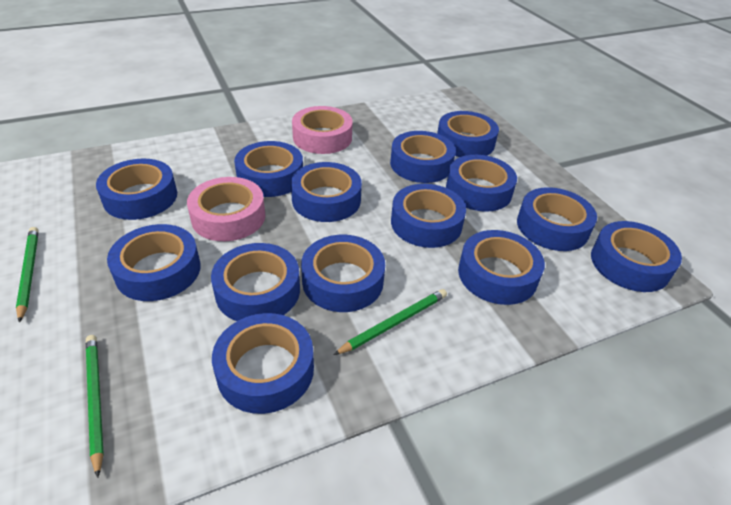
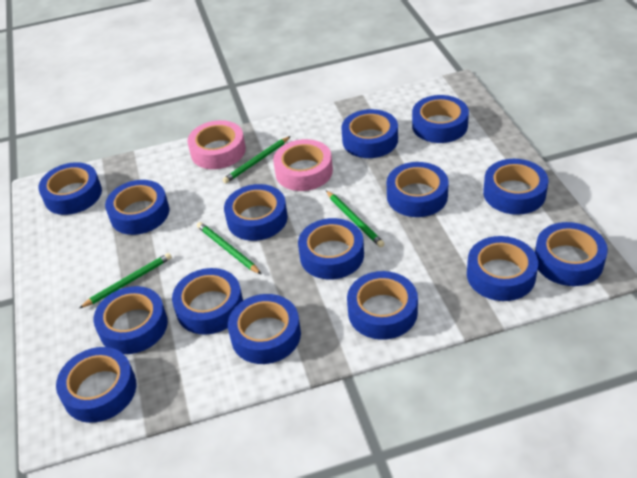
blue tape: 14 -> 15
green pencil: 3 -> 4

